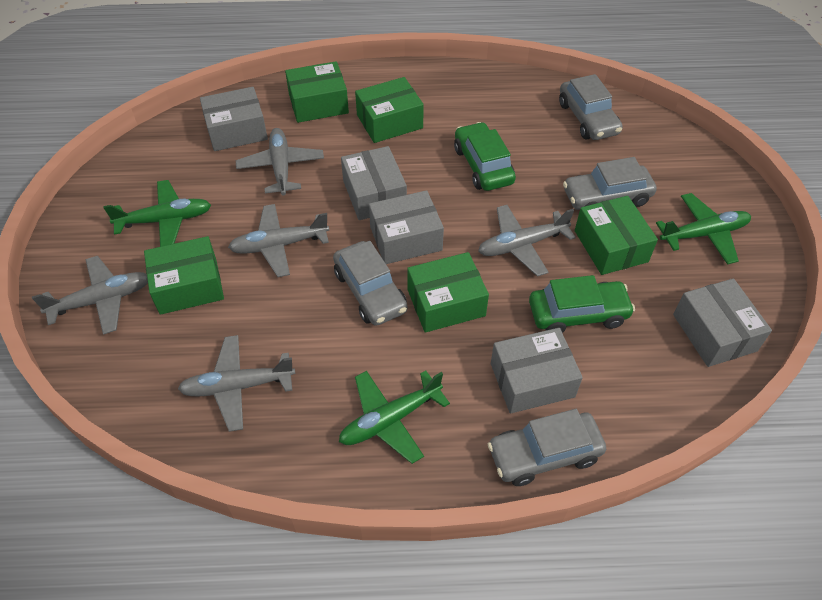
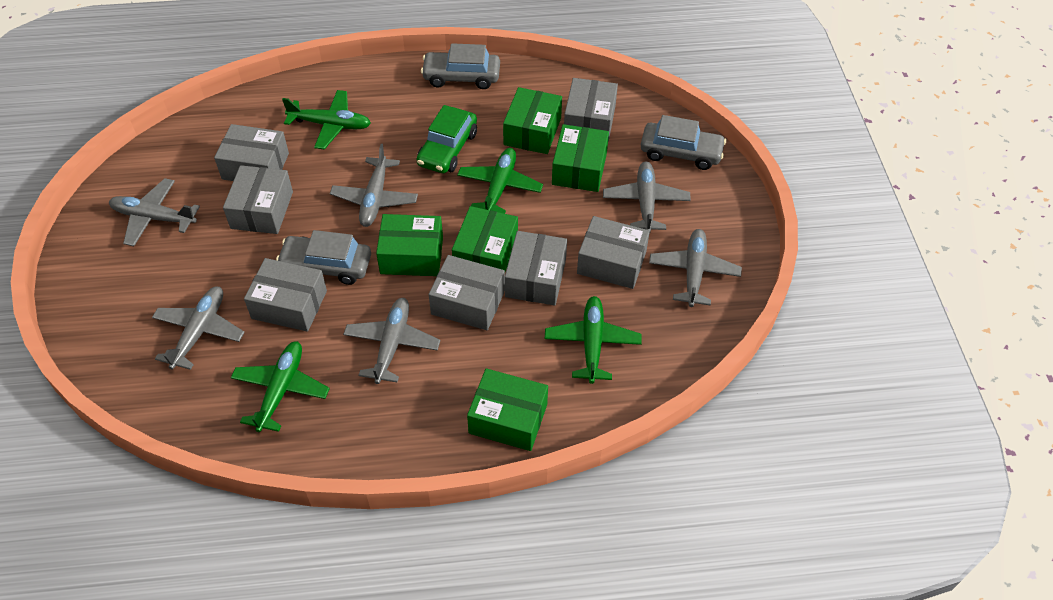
green car: 2 -> 1
green plane: 3 -> 4
grey box: 5 -> 7
grey car: 4 -> 3
grey plane: 5 -> 6

